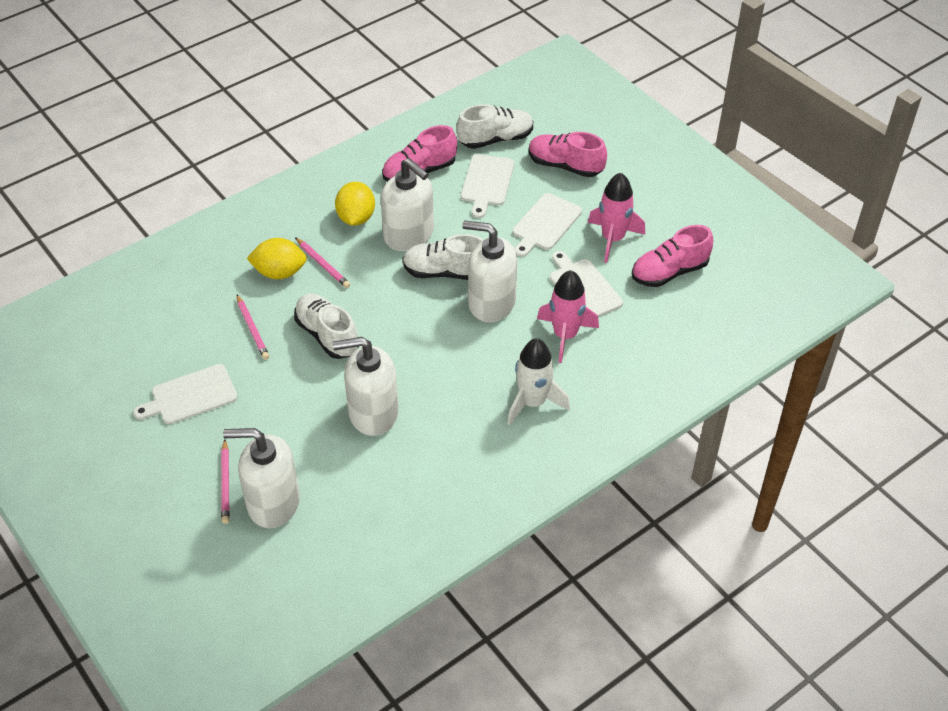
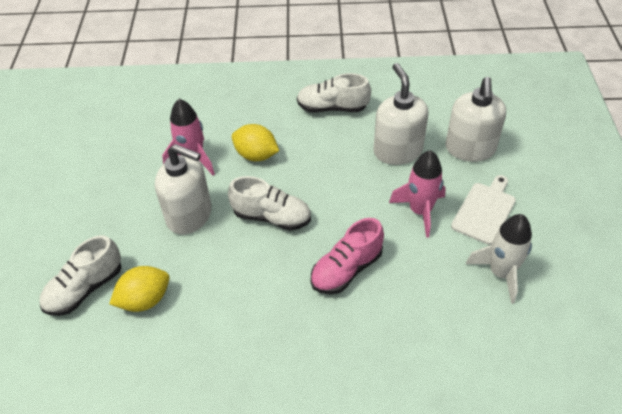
pink pencil: 3 -> 0
pink shoe: 3 -> 1
white cutting board: 4 -> 1
white soap dispenser: 4 -> 3

